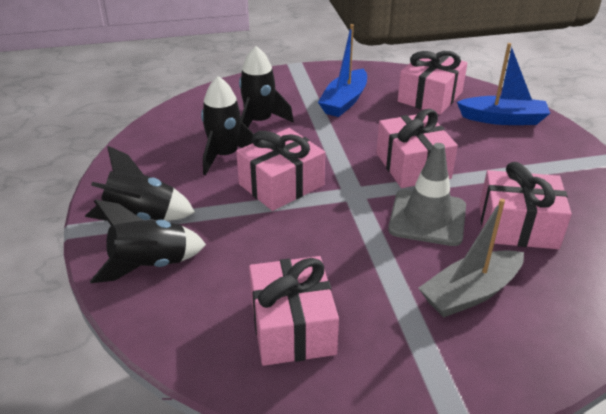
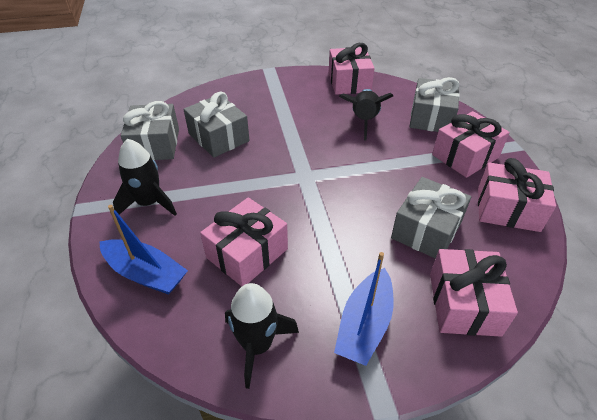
black rocket: 4 -> 3
grey boat: 1 -> 0
grey gift: 0 -> 4
grey traffic cone: 1 -> 0

